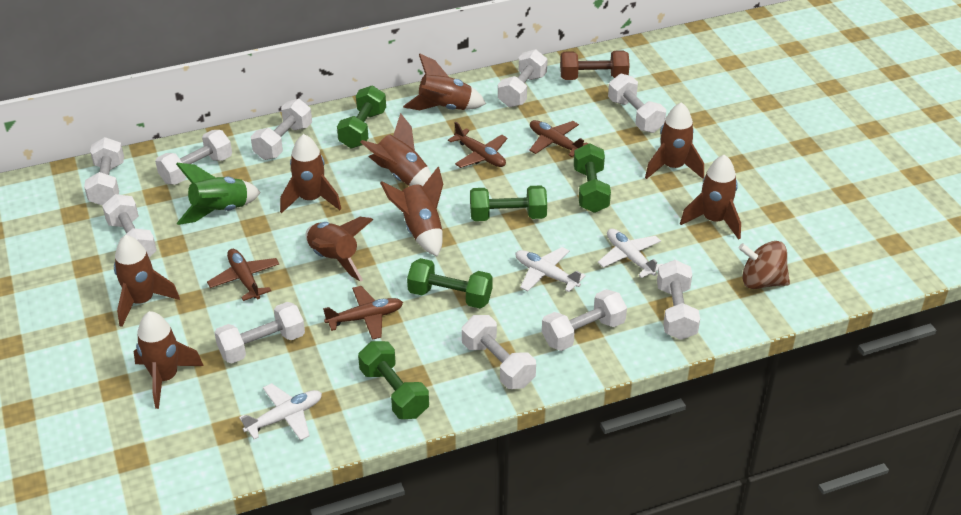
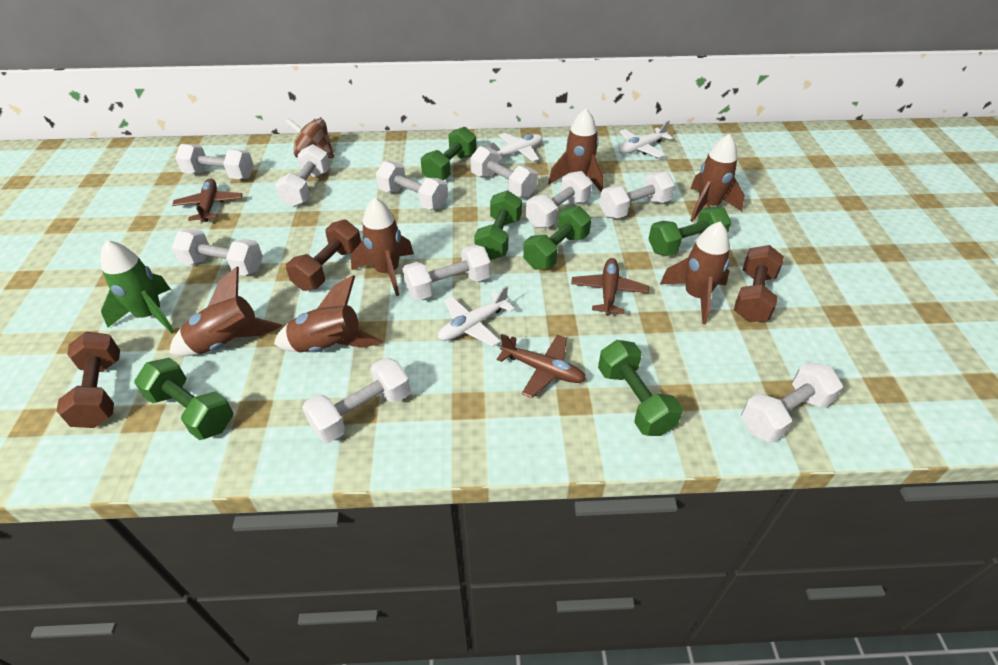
brown dumbbell: 1 -> 3
brown plane: 4 -> 3
brown rocket: 9 -> 6
green dumbbell: 5 -> 6

